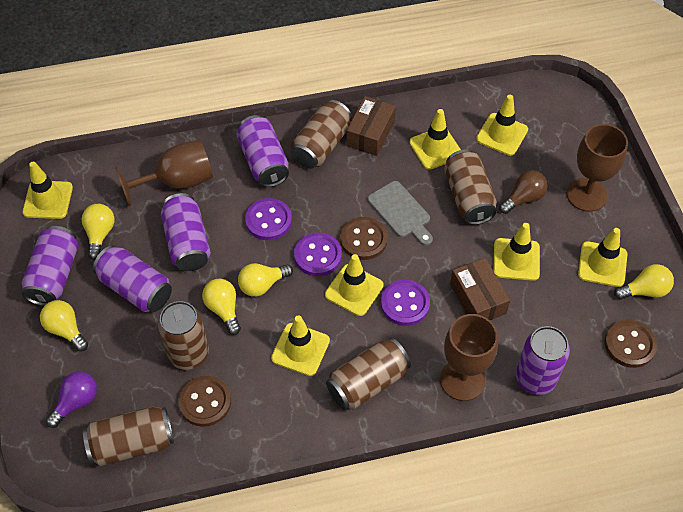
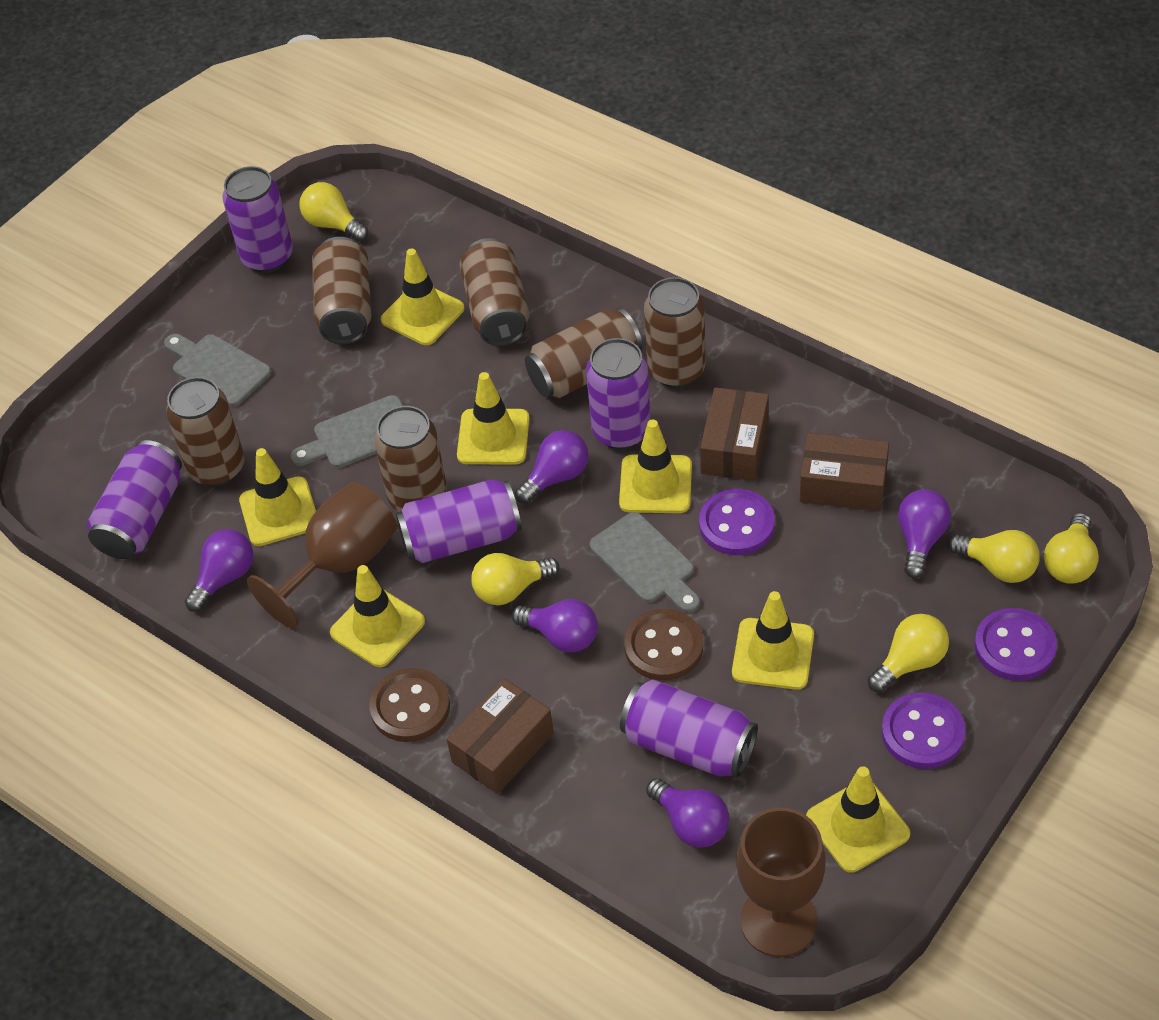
brown box: 2 -> 3
brown button: 3 -> 2
brown can: 5 -> 6
brown goblet: 3 -> 2
brown light bulb: 1 -> 0
grey cutting board: 1 -> 3
purple light bulb: 1 -> 5

